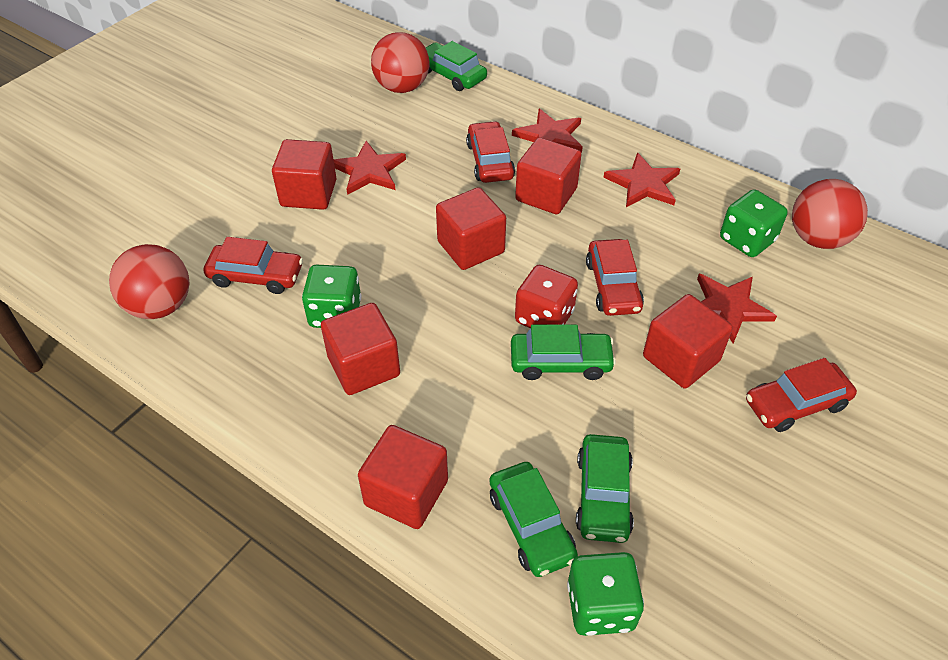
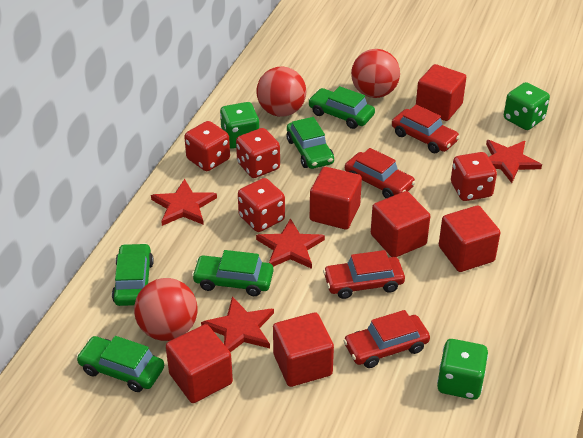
green car: 4 -> 5
red dice: 1 -> 4

